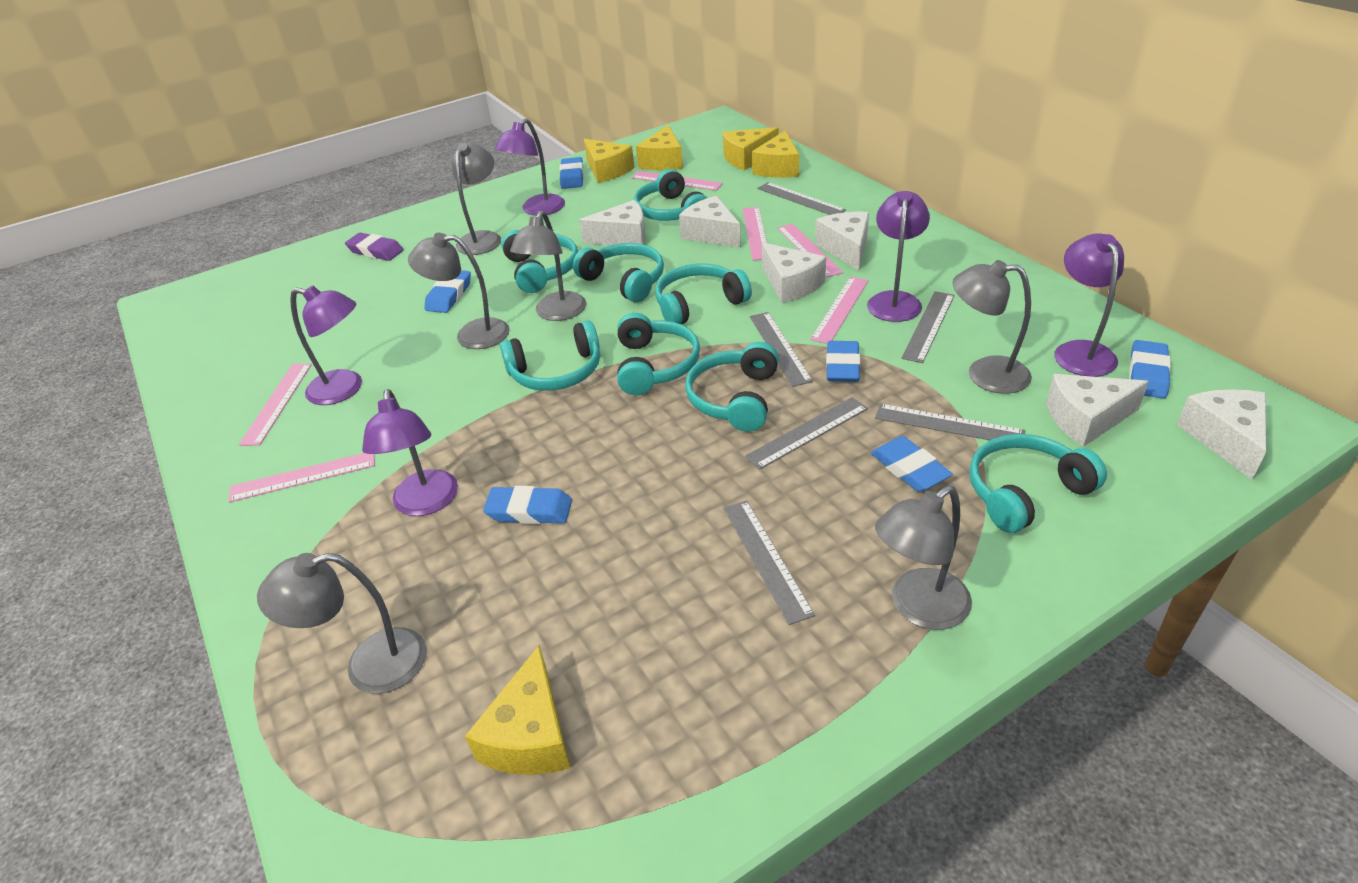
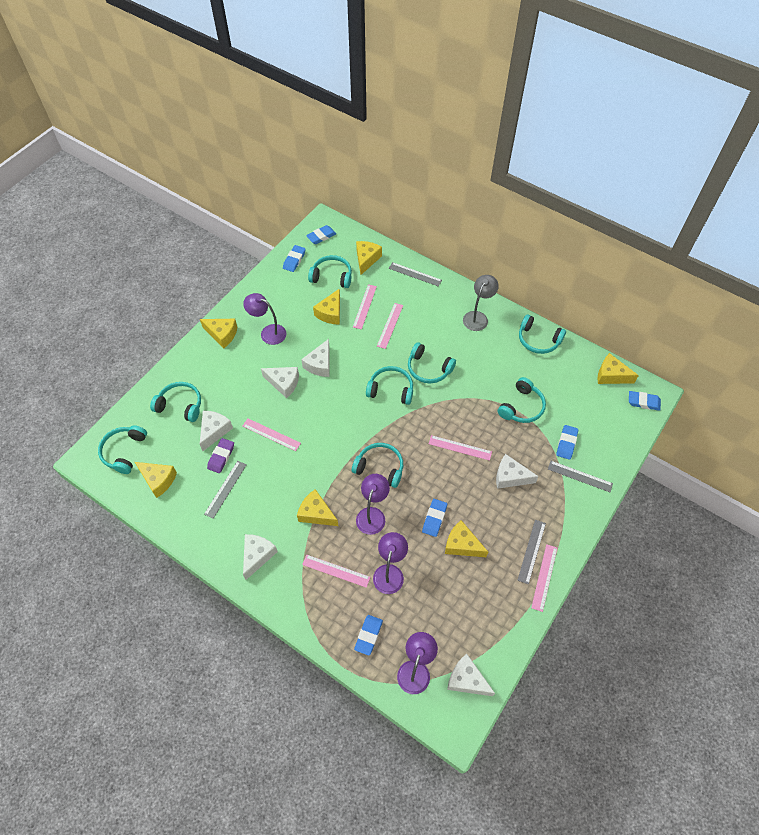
grey lamp: 6 -> 1
grey ruler: 6 -> 4
purple lamp: 5 -> 4
yellow cheese: 5 -> 7

